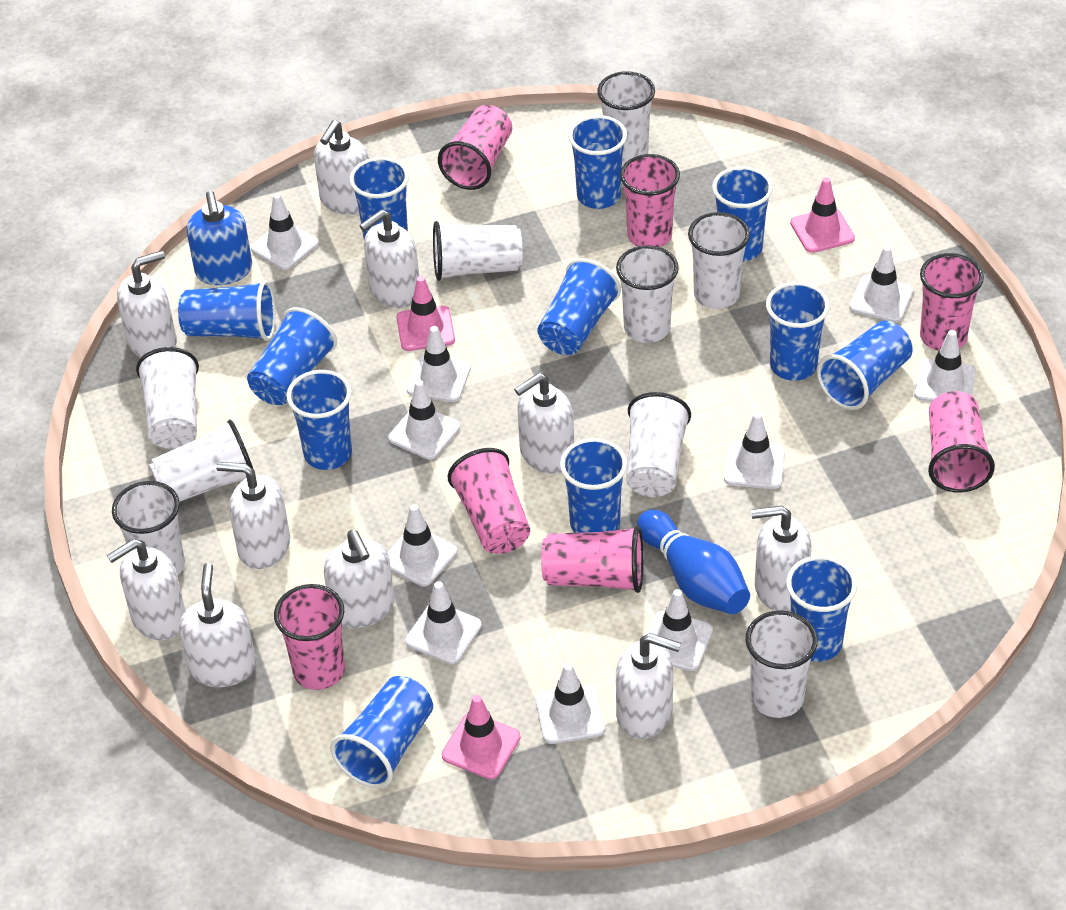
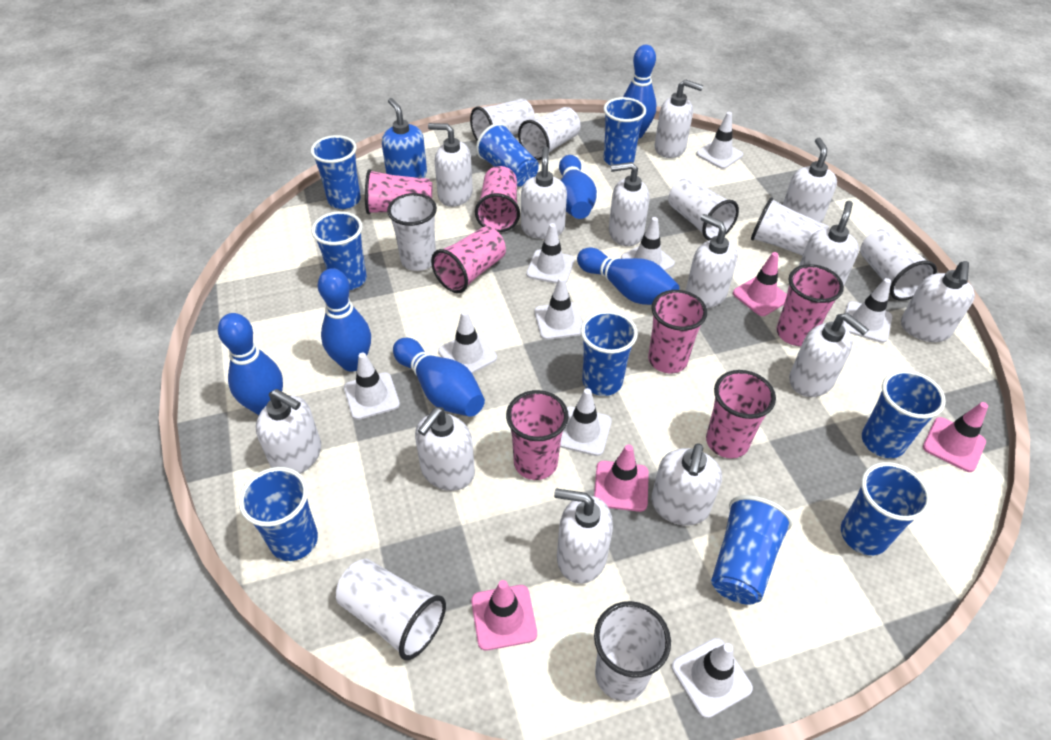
blue bowling pin: 1 -> 6
blue cup: 12 -> 9
pink traffic cone: 3 -> 4
white cup: 9 -> 8
white soap dispenser: 10 -> 13
white traffic cone: 10 -> 9

